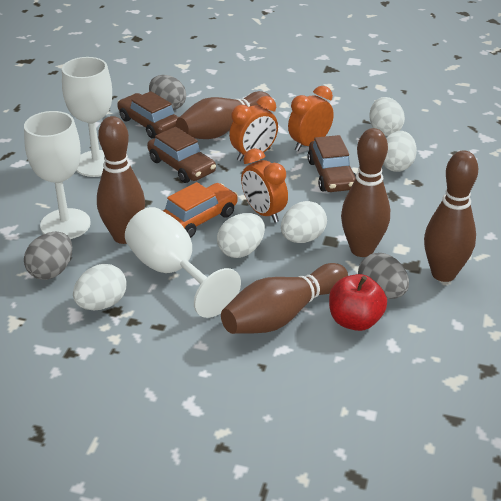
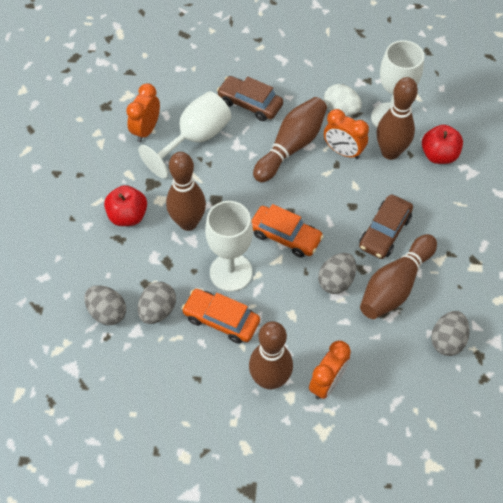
brown car: 3 -> 2
grey egg: 3 -> 4
orange car: 1 -> 2
red apple: 1 -> 2
white egg: 5 -> 1

